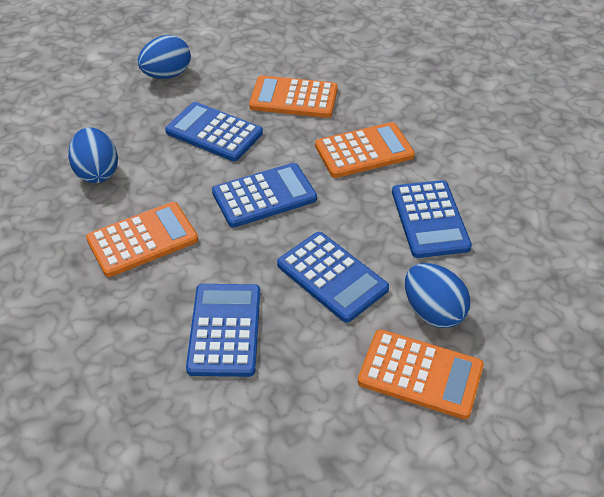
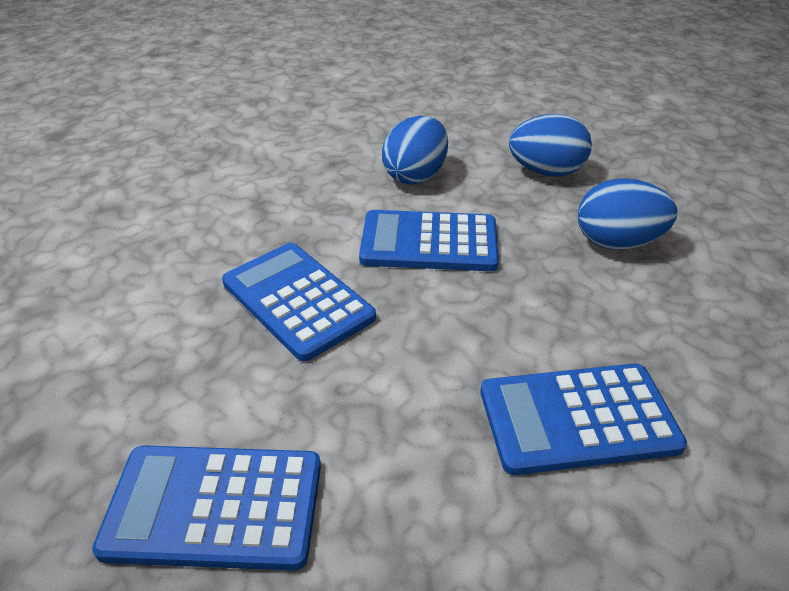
blue calculator: 5 -> 4
orange calculator: 4 -> 0

